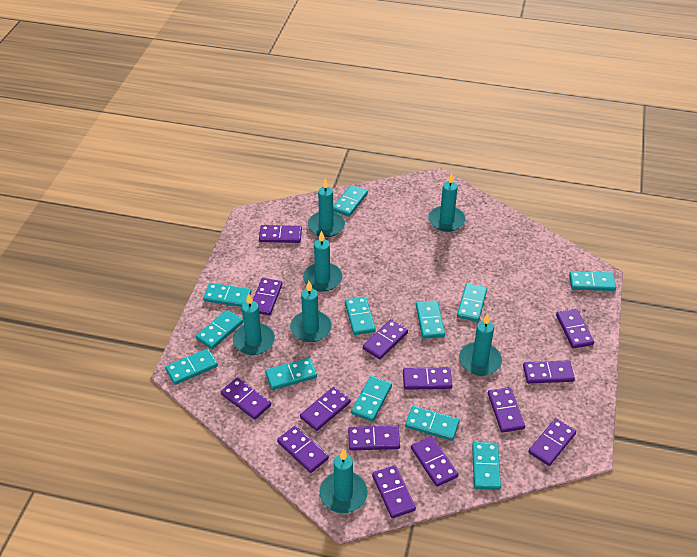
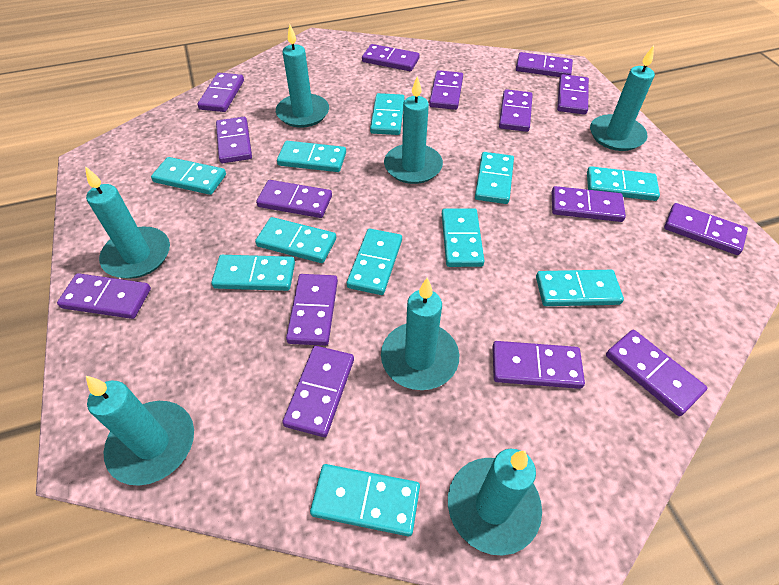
purple domino: 14 -> 15
turquoise domino: 12 -> 11

